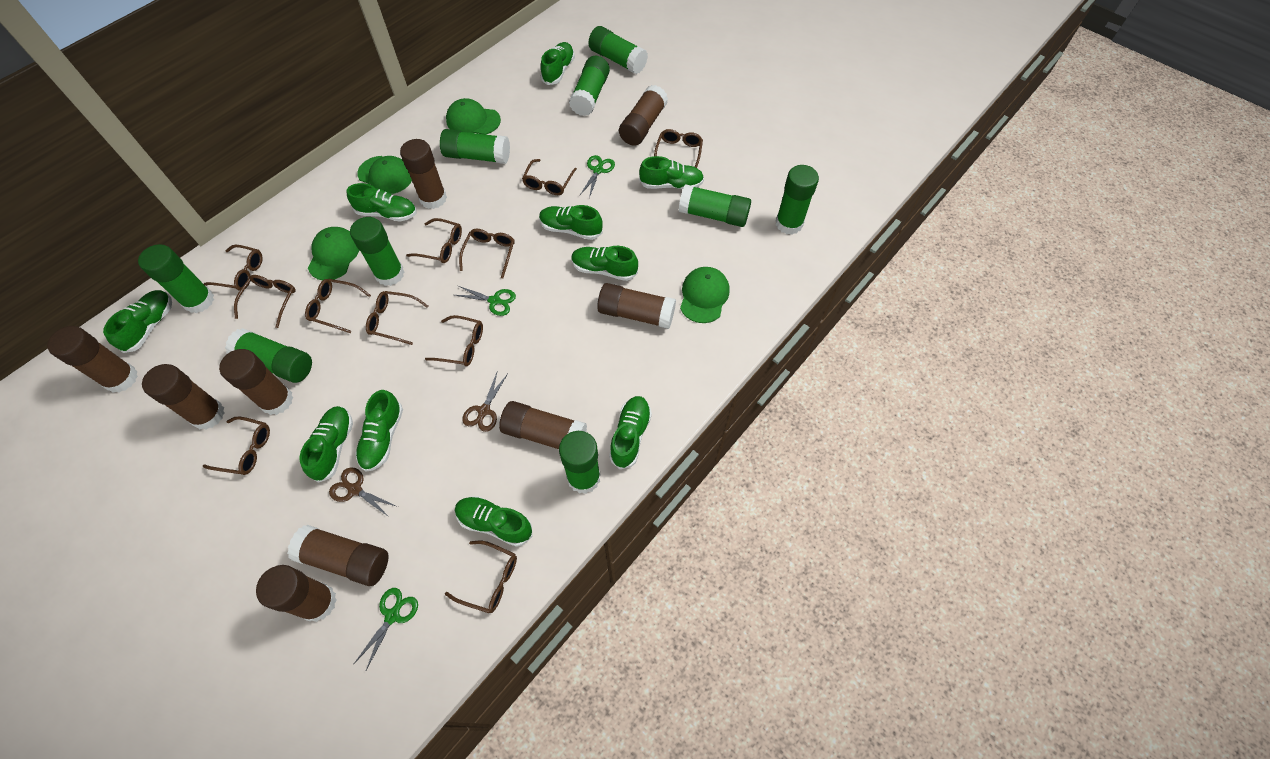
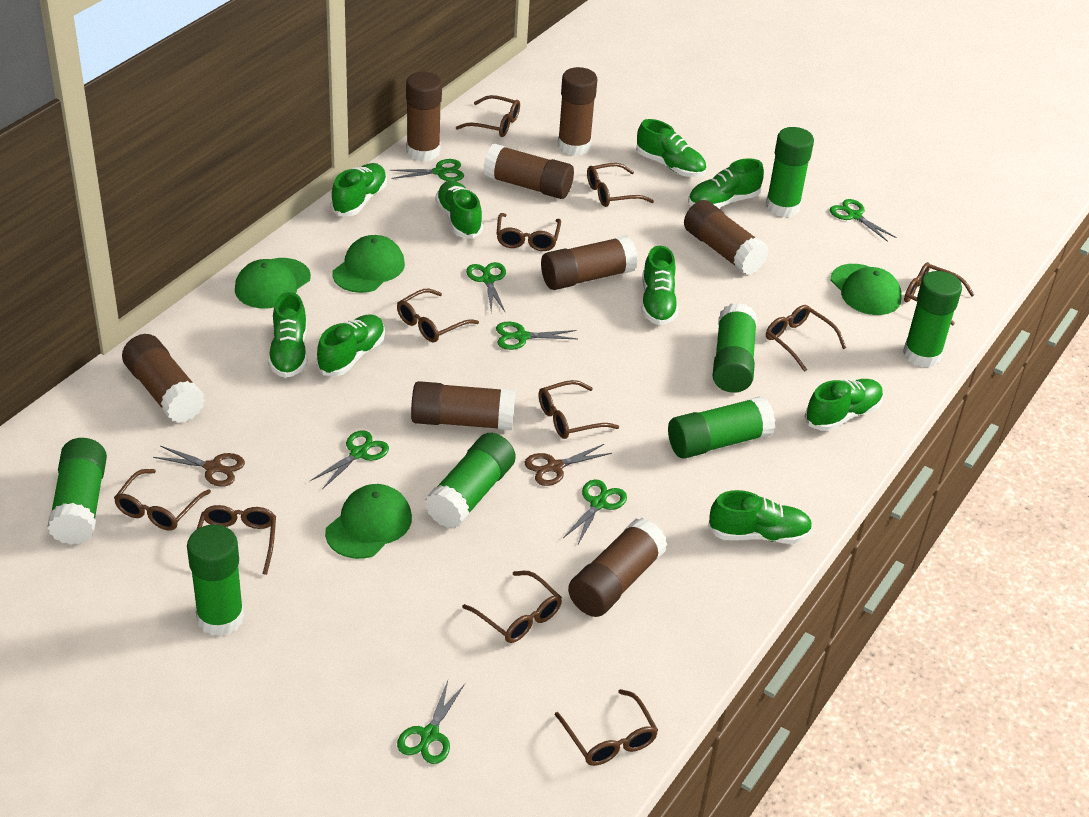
brown glue stick: 9 -> 8
green glue stick: 9 -> 7
green scissors: 3 -> 7
green shoe: 10 -> 9

